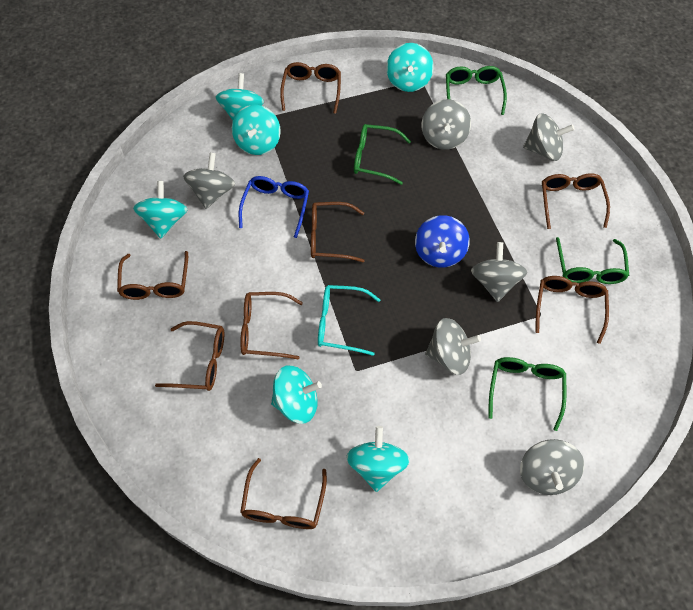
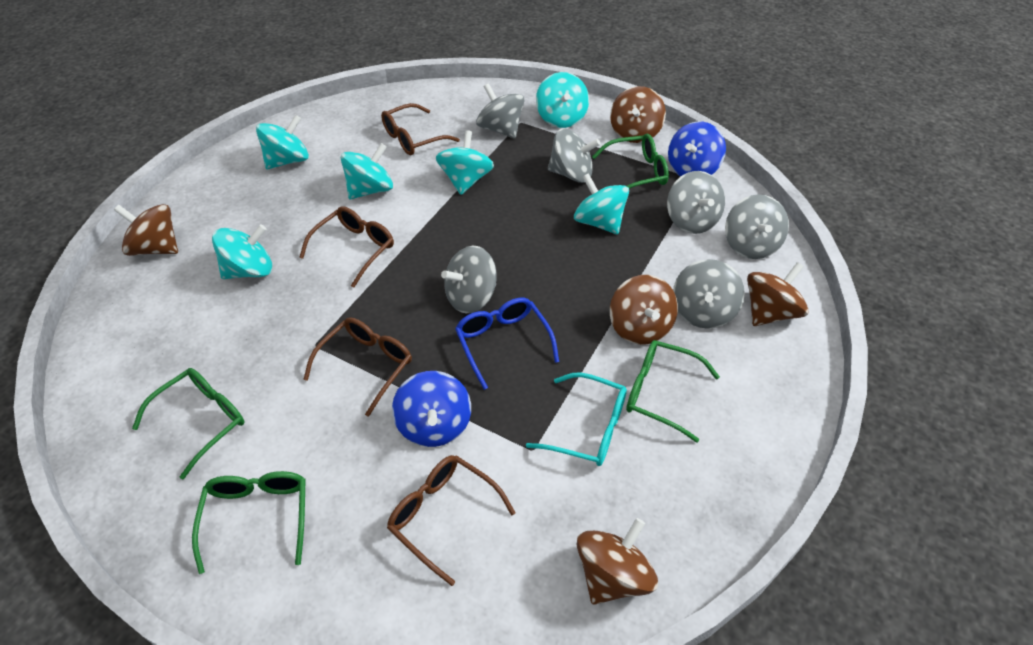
blue spinning top: 1 -> 2
brown glasses: 8 -> 4
brown spinning top: 0 -> 5

